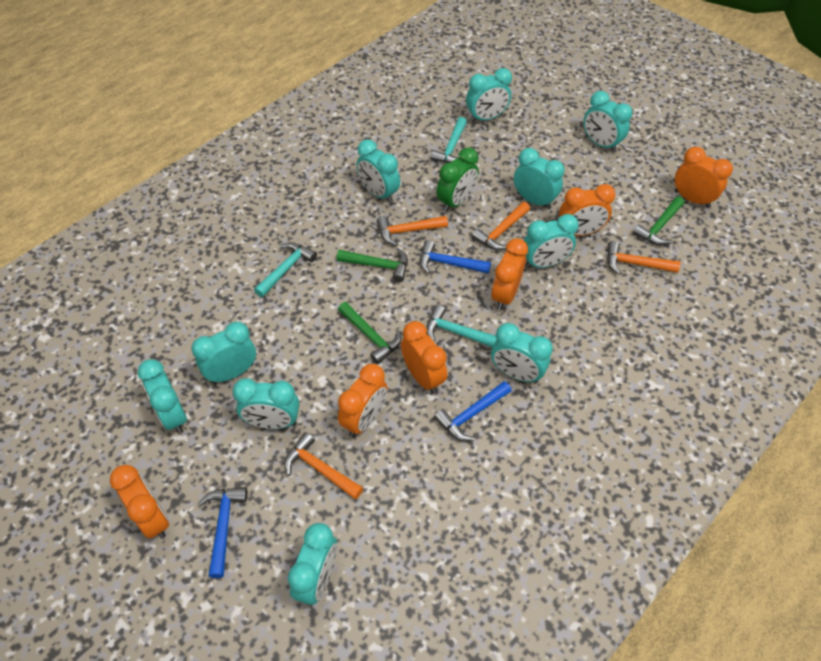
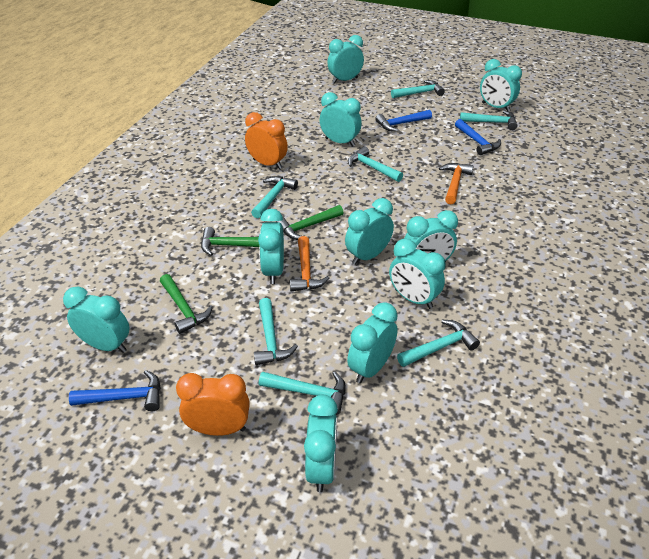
green clock: 1 -> 0
orange clock: 6 -> 2
orange hammer: 4 -> 2
turquoise hammer: 3 -> 7

